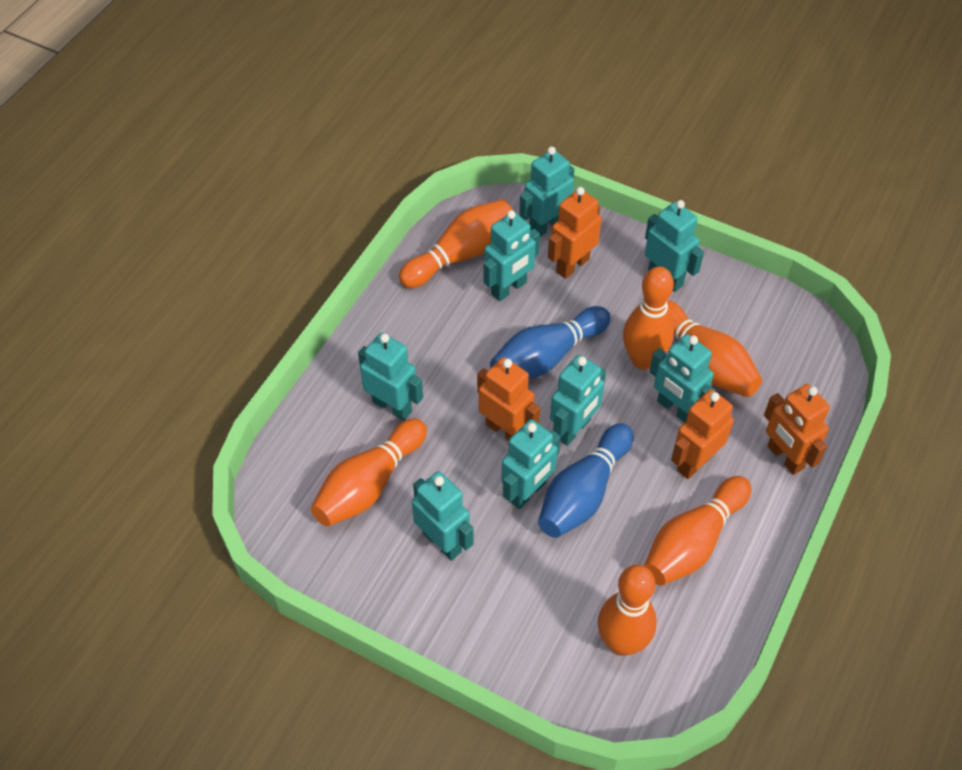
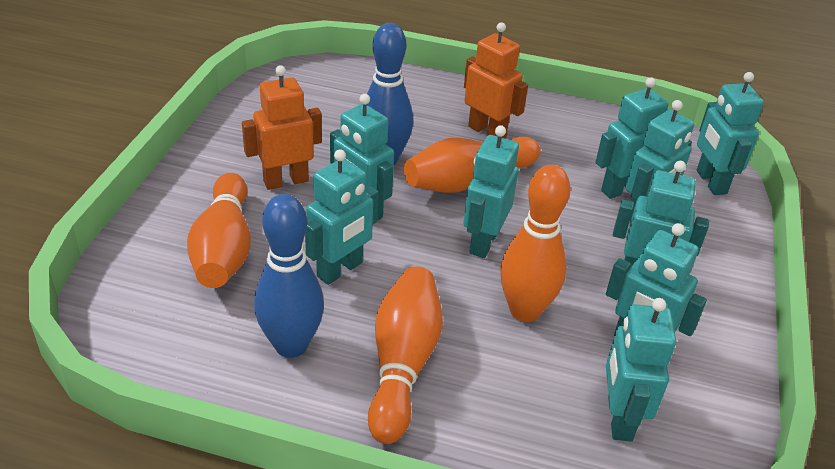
orange bowling pin: 6 -> 4
orange robot: 4 -> 2
turquoise robot: 8 -> 9

